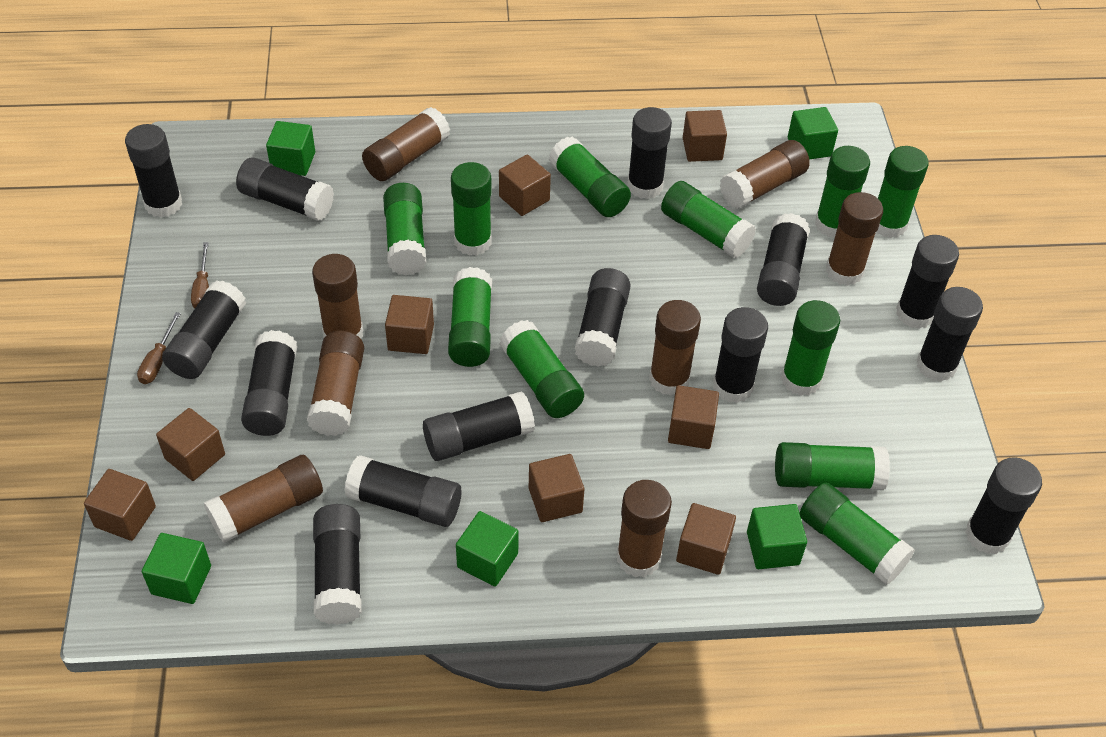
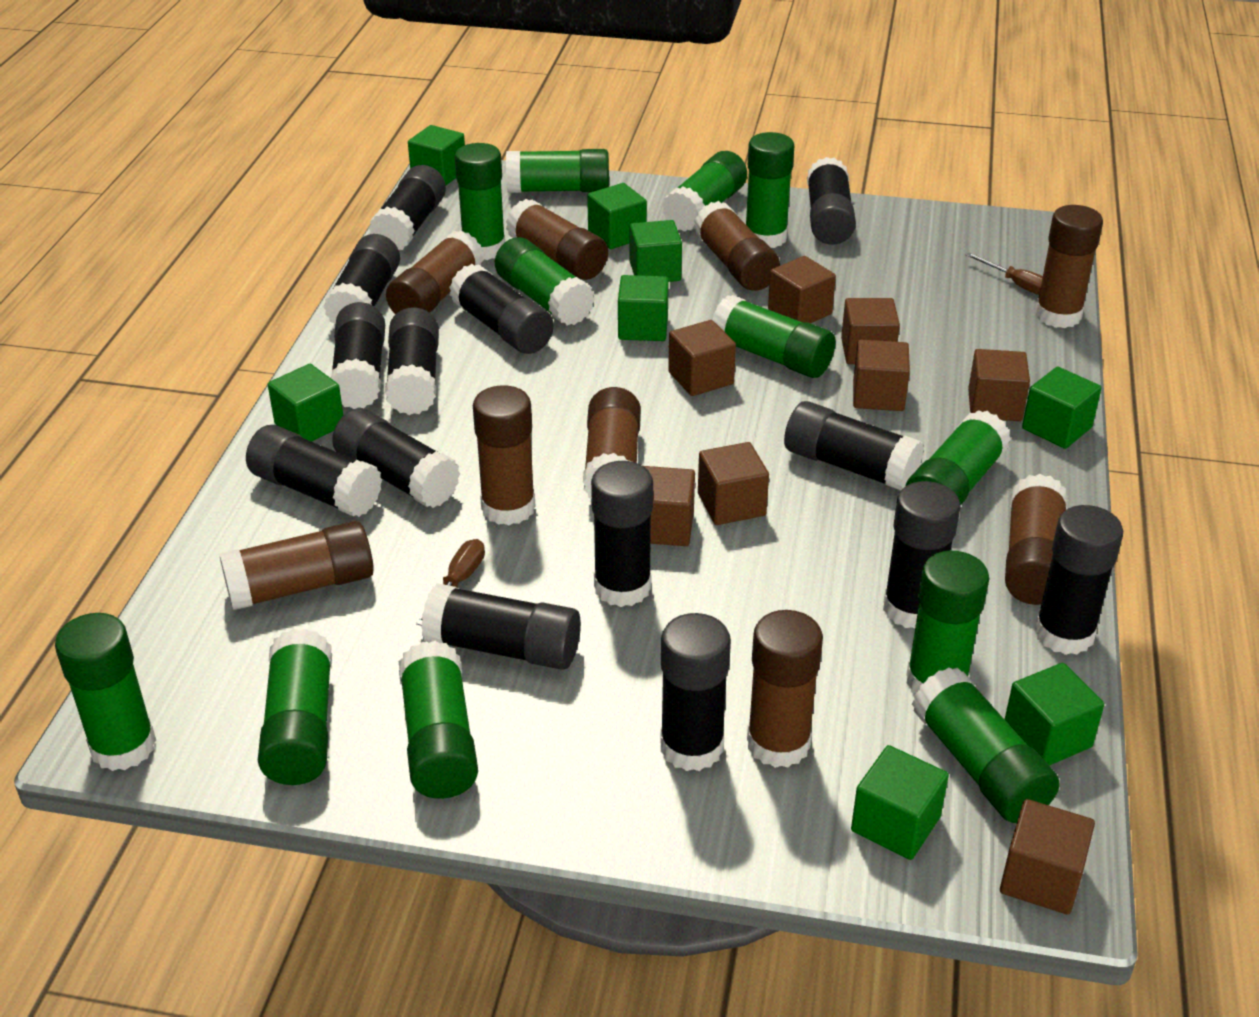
brown glue stick: 8 -> 9
green cube: 5 -> 8
green glue stick: 11 -> 12

